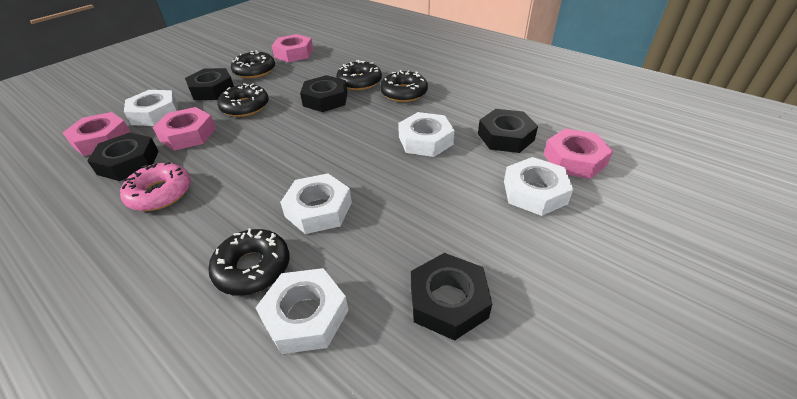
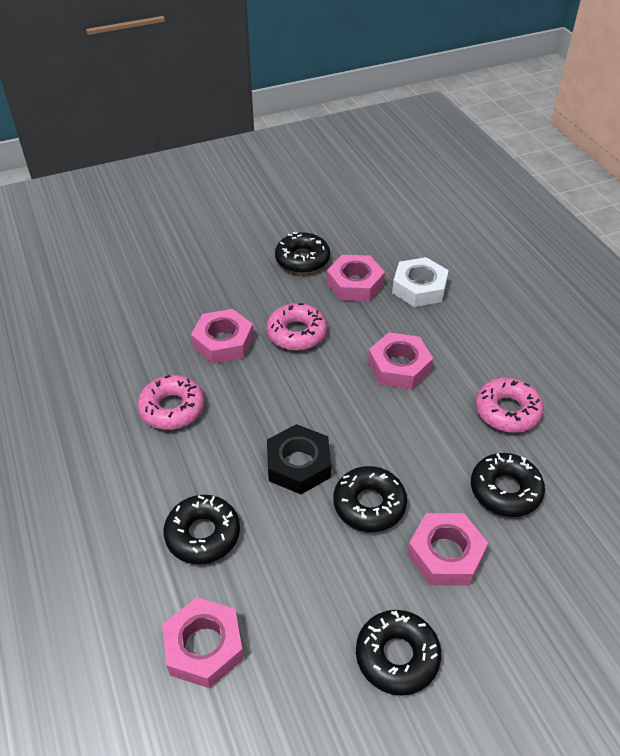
black nut: 5 -> 1
pink donut: 1 -> 3
pink nut: 4 -> 5
white nut: 5 -> 1

